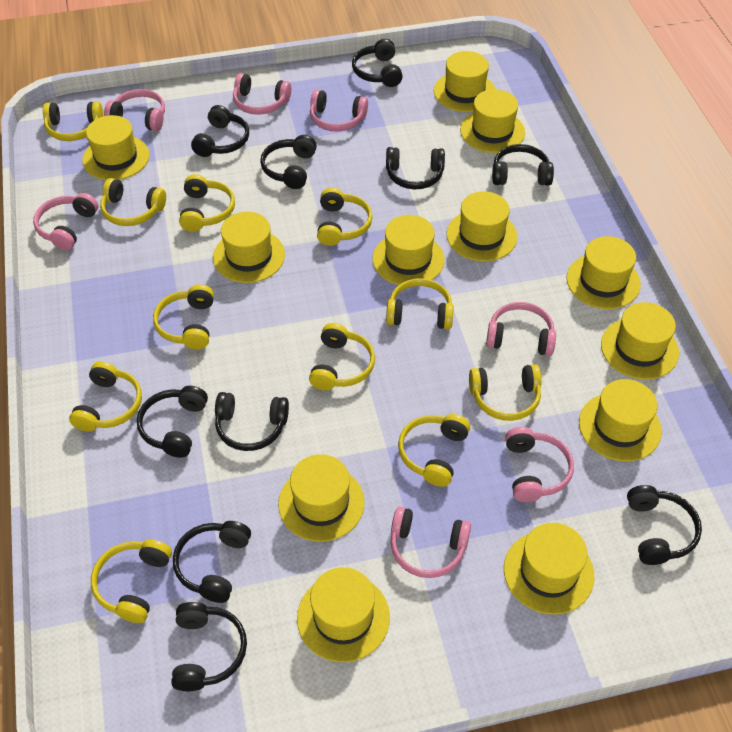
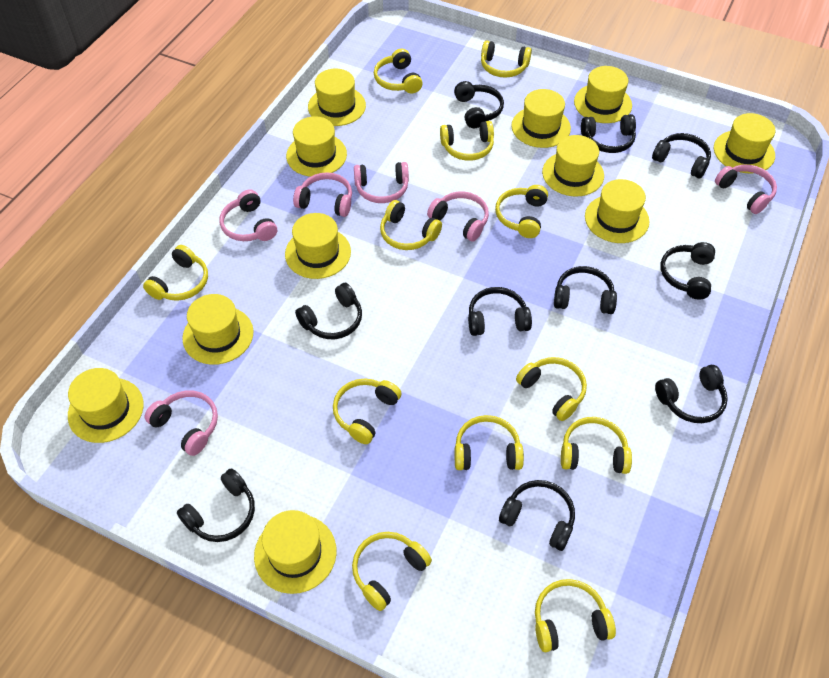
pink headphones: 7 -> 6
yellow hat: 12 -> 11
yellow headphones: 11 -> 12

